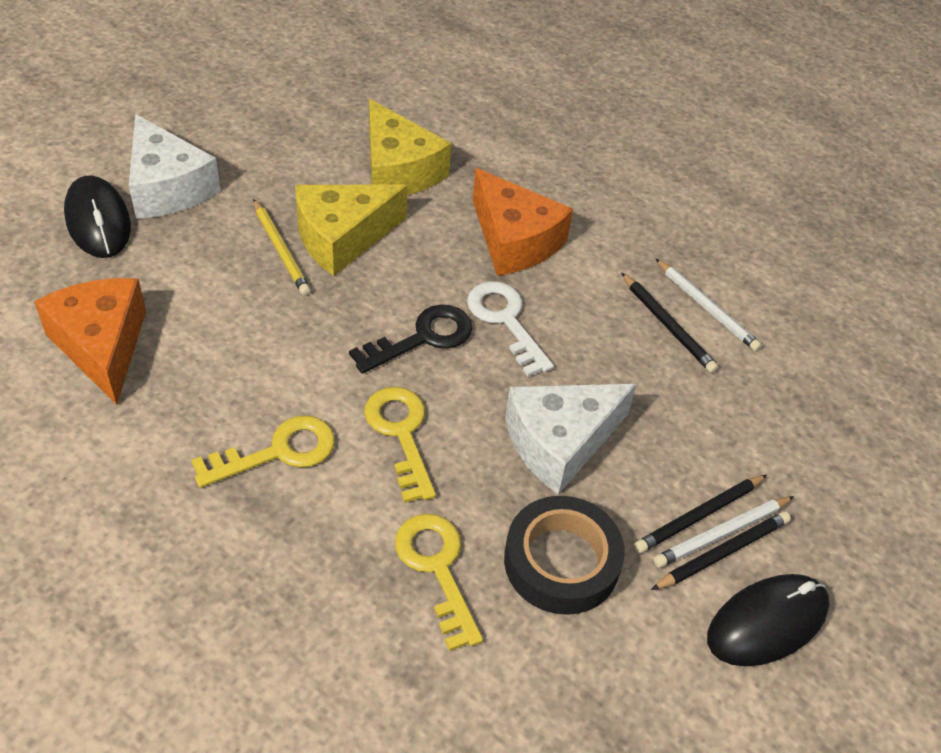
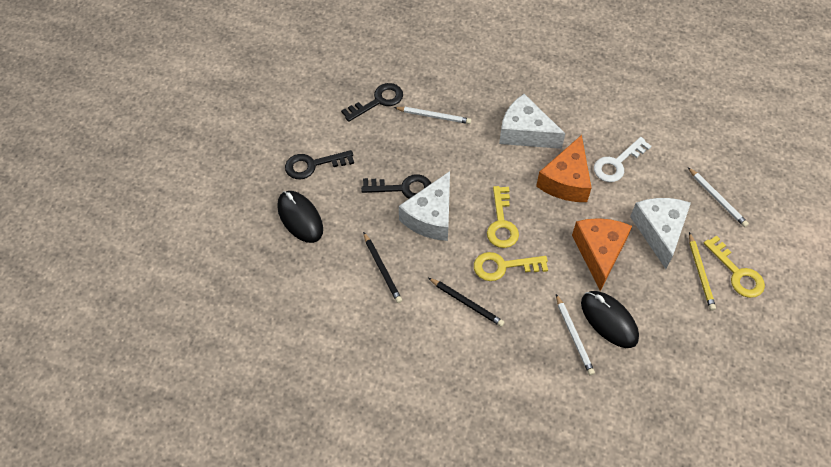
black key: 1 -> 3
black pencil: 3 -> 2
black tape: 1 -> 0
white cheese: 2 -> 3
white pencil: 2 -> 3
yellow cheese: 2 -> 0

